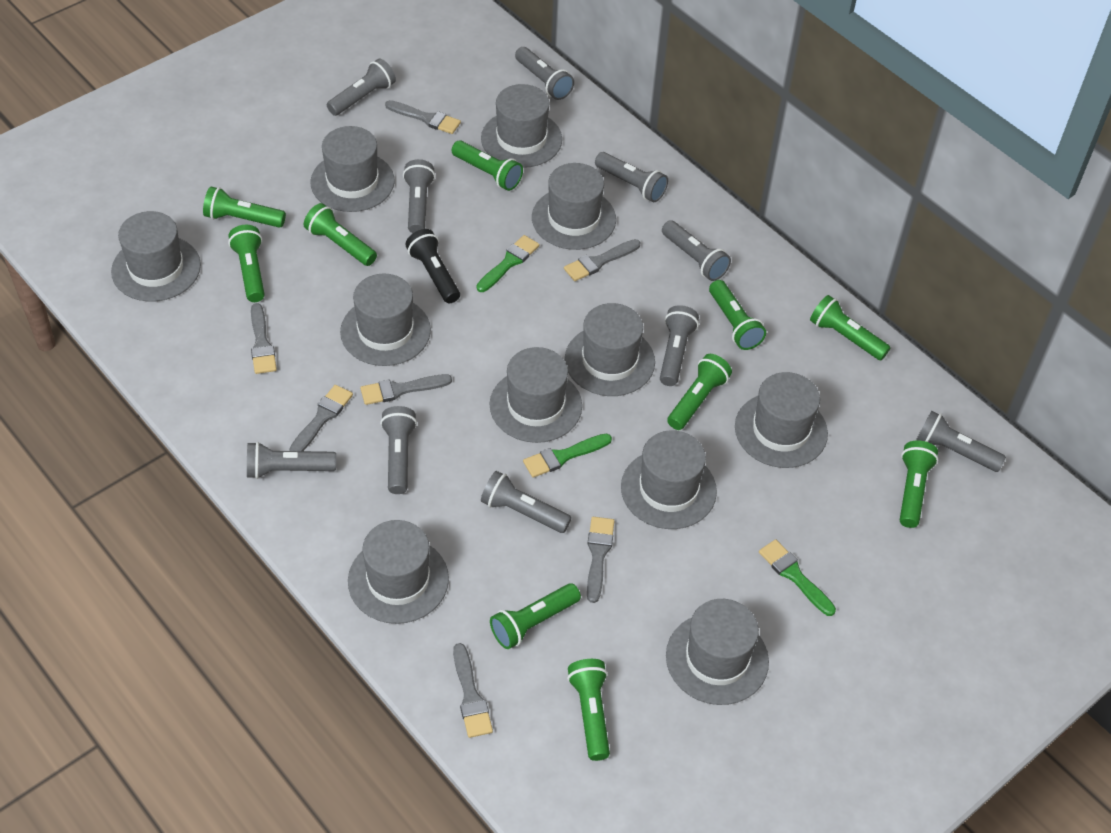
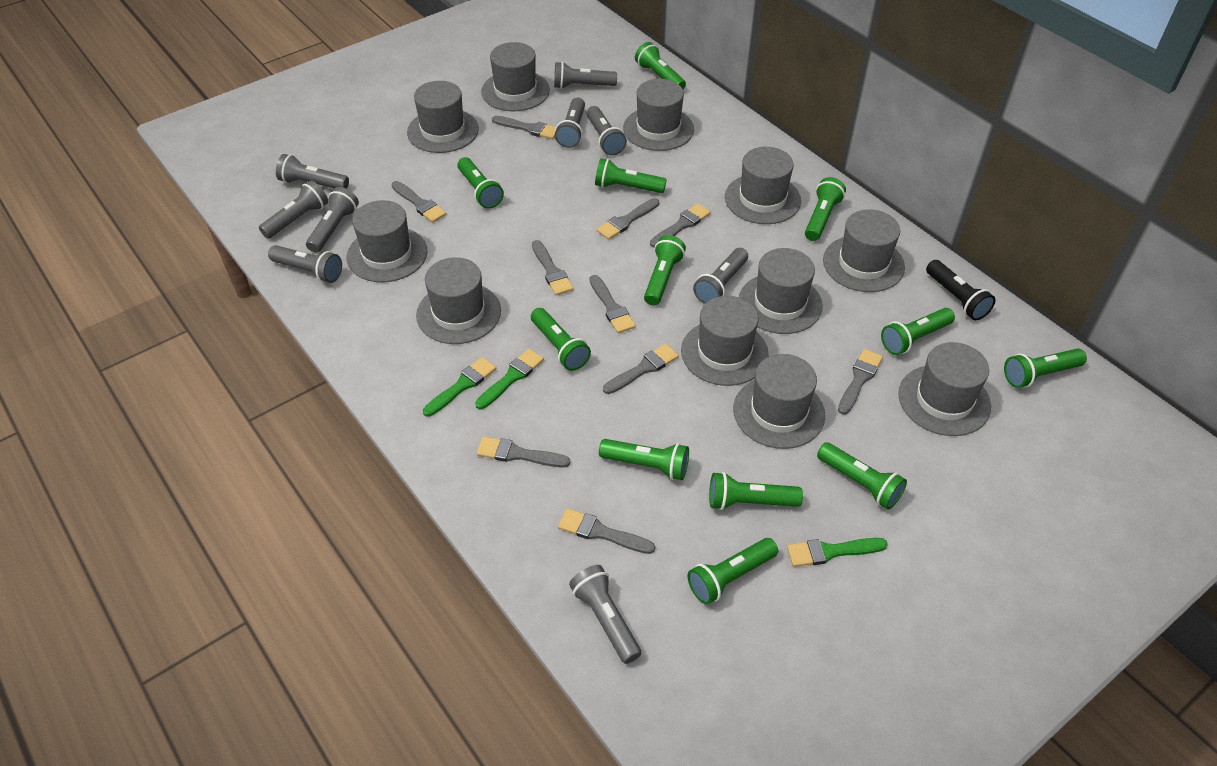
green flashlight: 10 -> 12
grey brush: 7 -> 10
grey flashlight: 10 -> 9

